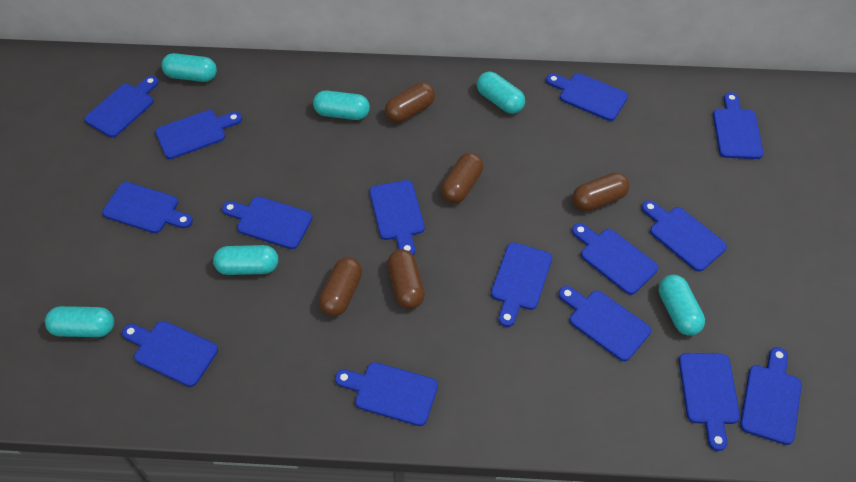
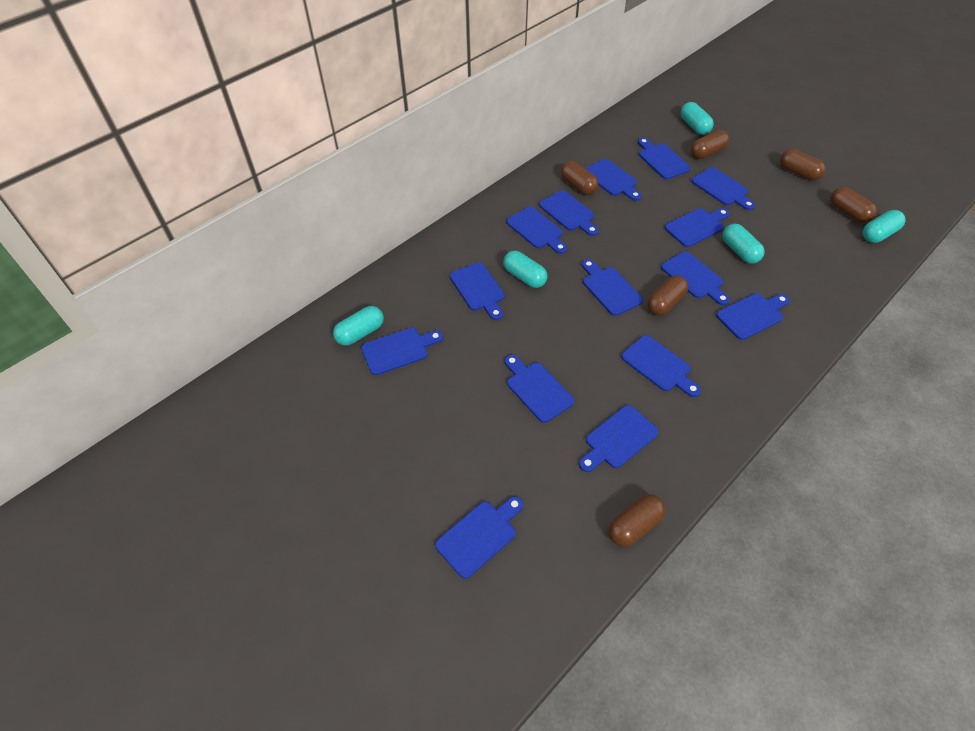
brown capsule: 5 -> 6
turquoise capsule: 6 -> 5

